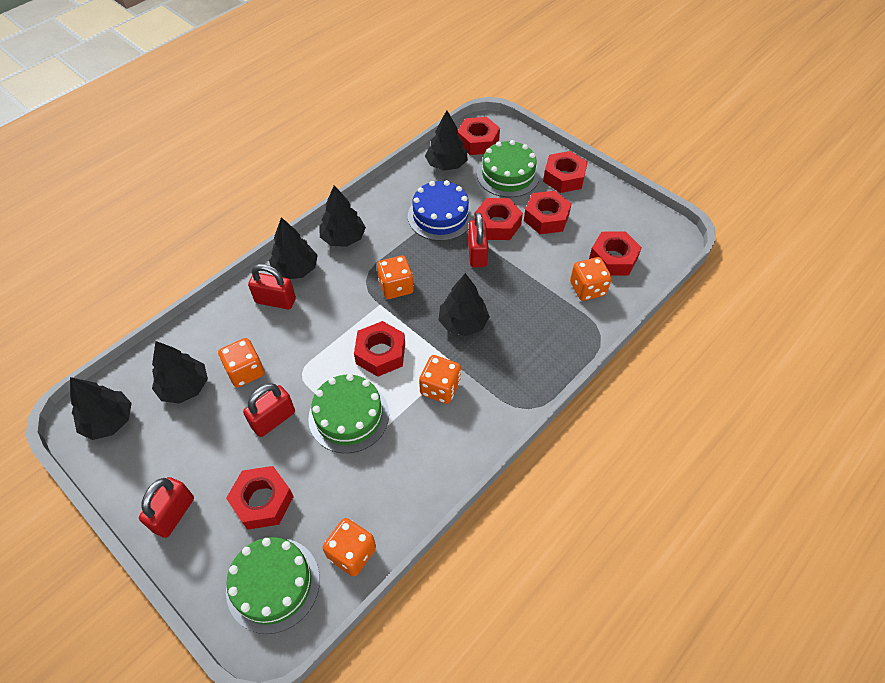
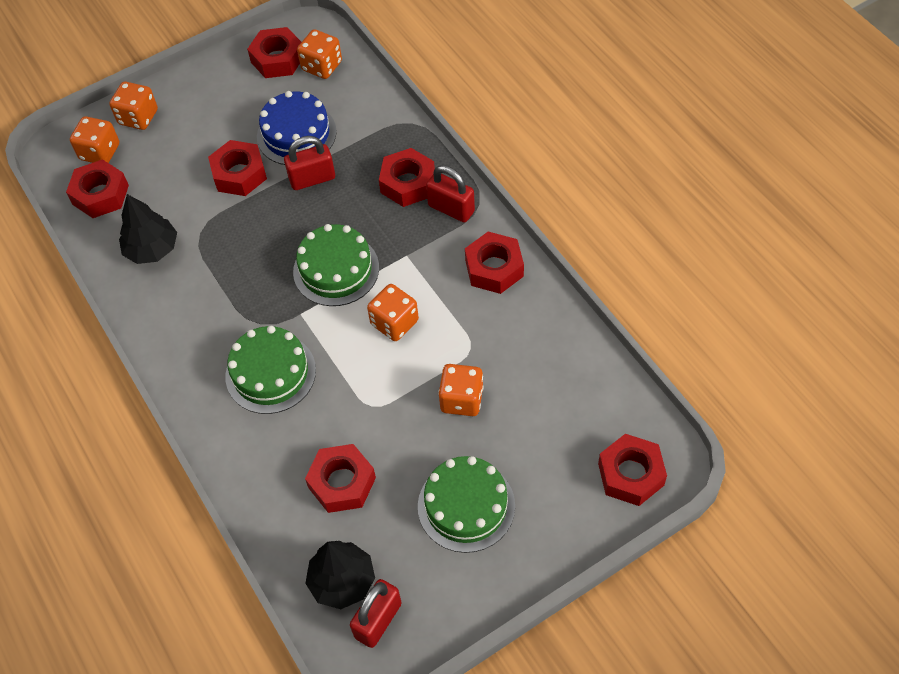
black tree: 6 -> 2
red padlock: 4 -> 3

